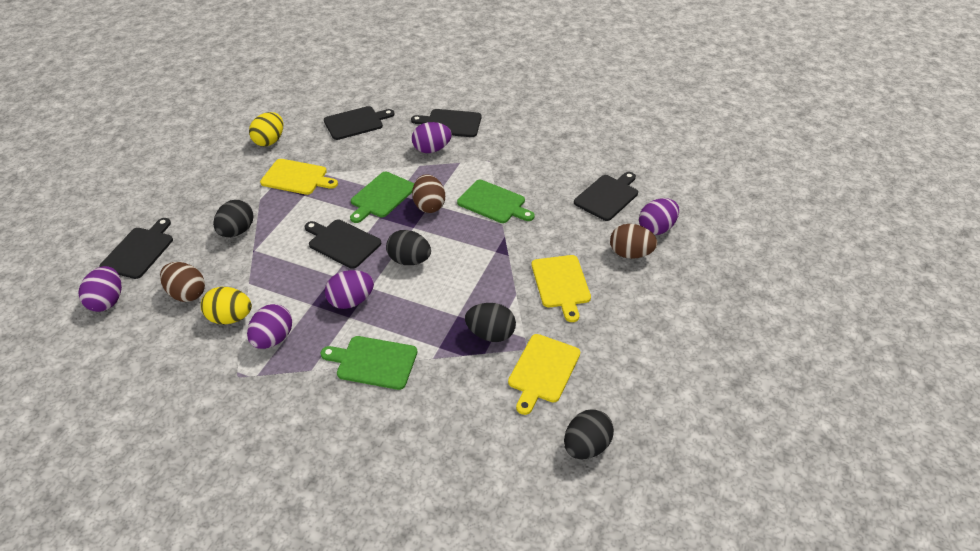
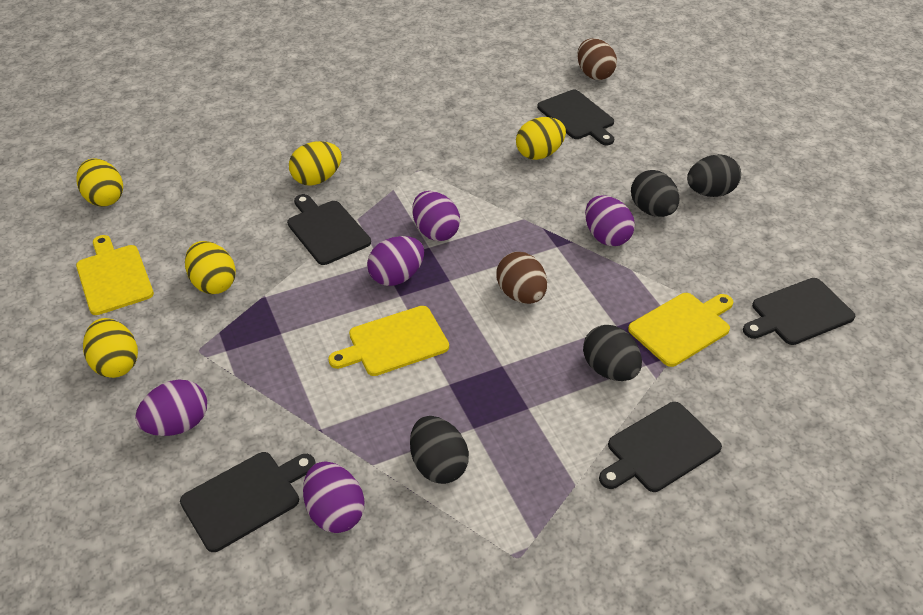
brown egg: 3 -> 2
green cutting board: 3 -> 0
yellow egg: 2 -> 5

